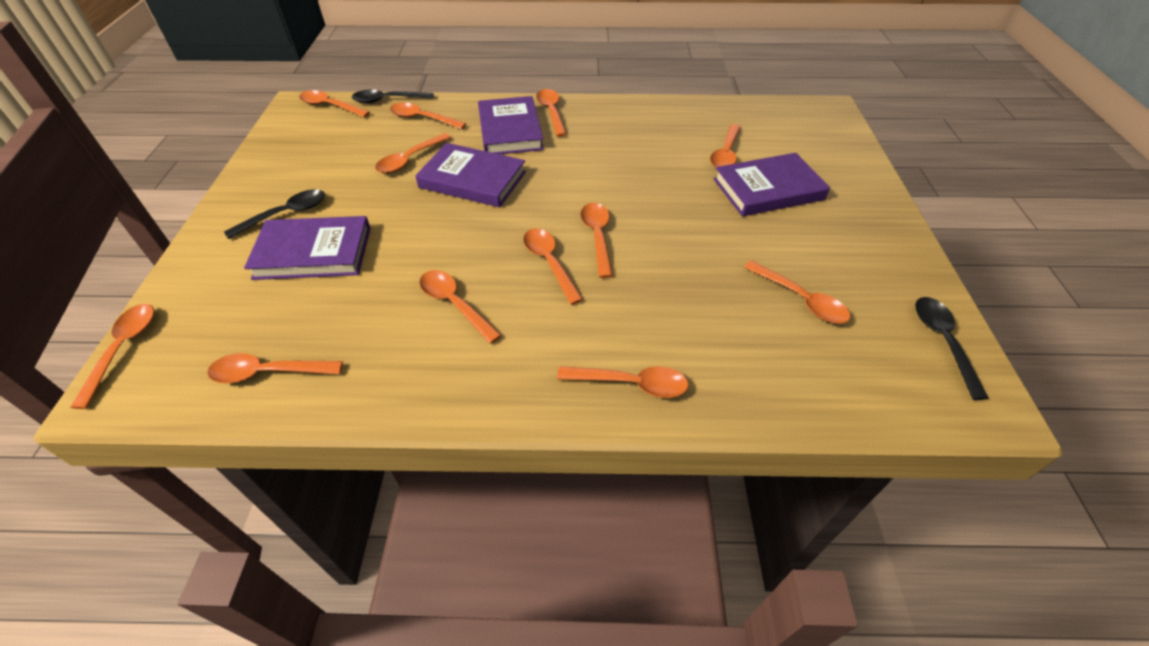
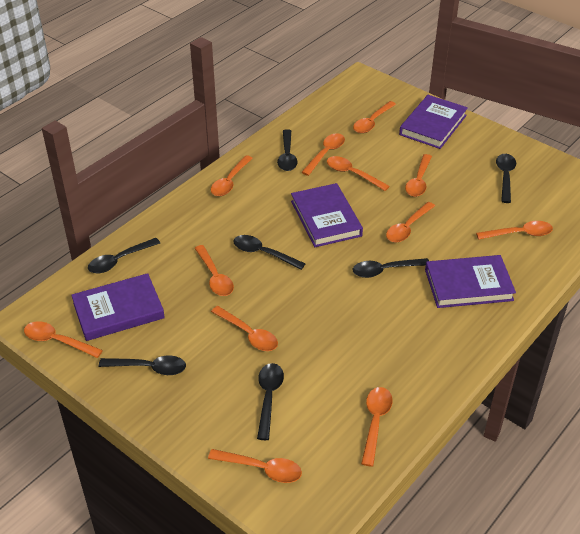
black spoon: 3 -> 7

